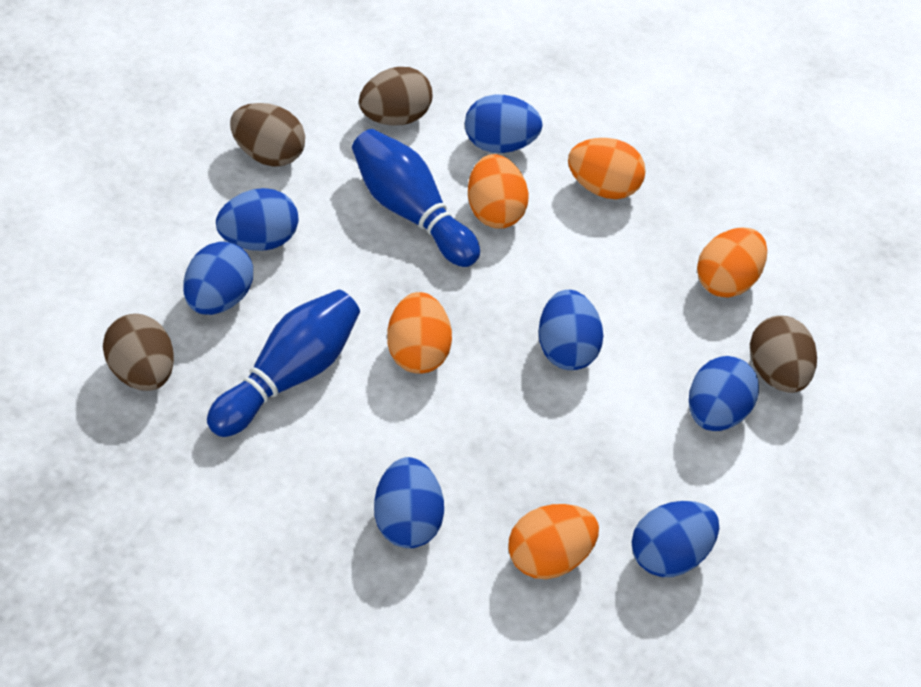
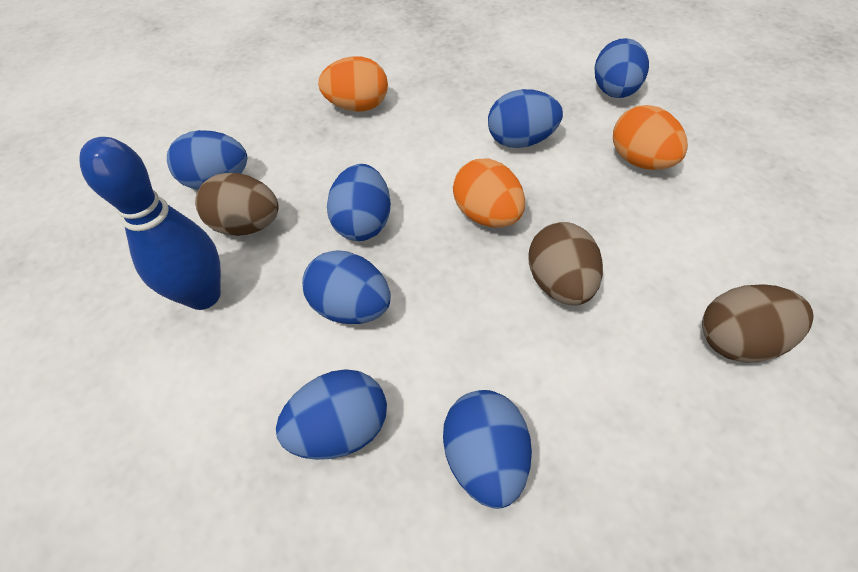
blue bowling pin: 2 -> 1
brown egg: 4 -> 3
orange egg: 5 -> 3

